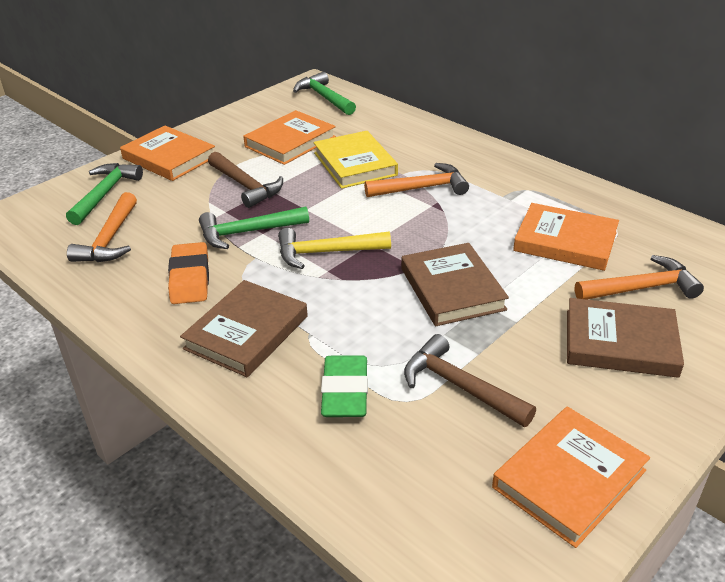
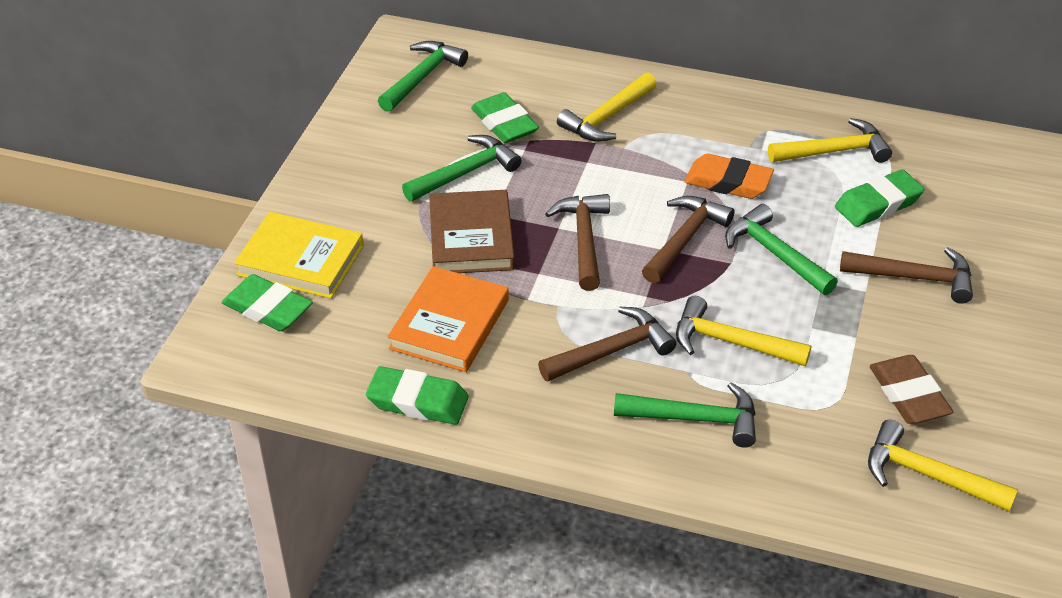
brown book: 3 -> 1
brown eraser: 0 -> 1
brown hammer: 2 -> 4
green eraser: 1 -> 4
green hammer: 3 -> 4
orange book: 4 -> 1
orange hammer: 3 -> 0
yellow hammer: 1 -> 4

